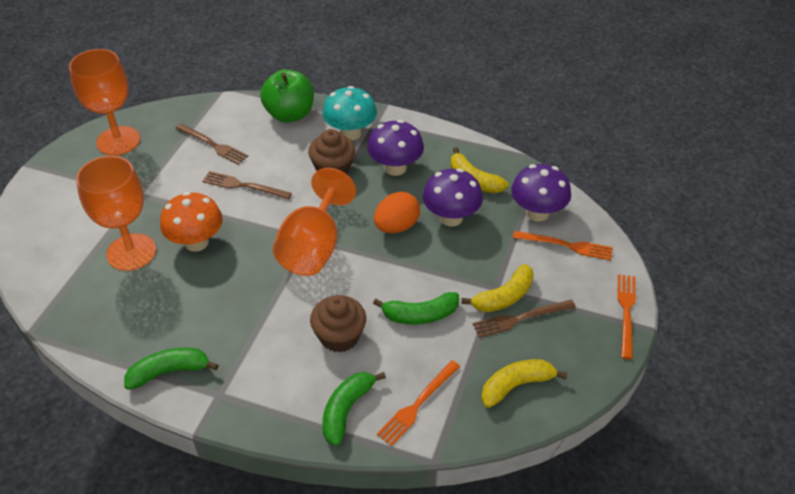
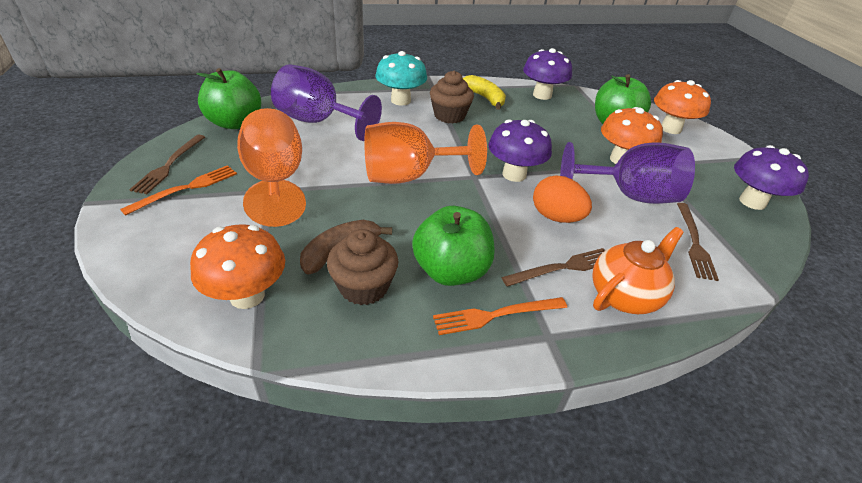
brown banana: 0 -> 1
green apple: 1 -> 3
green banana: 3 -> 0
orange fork: 3 -> 2
orange goblet: 3 -> 2
orange mushroom: 1 -> 3
orange teapot: 0 -> 1
purple goblet: 0 -> 2
yellow banana: 3 -> 1

